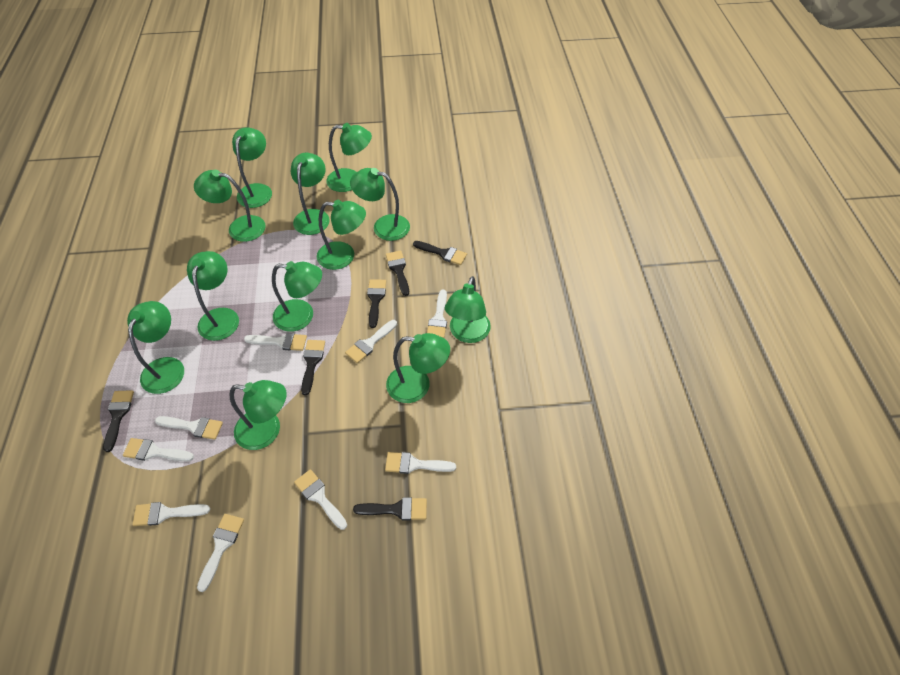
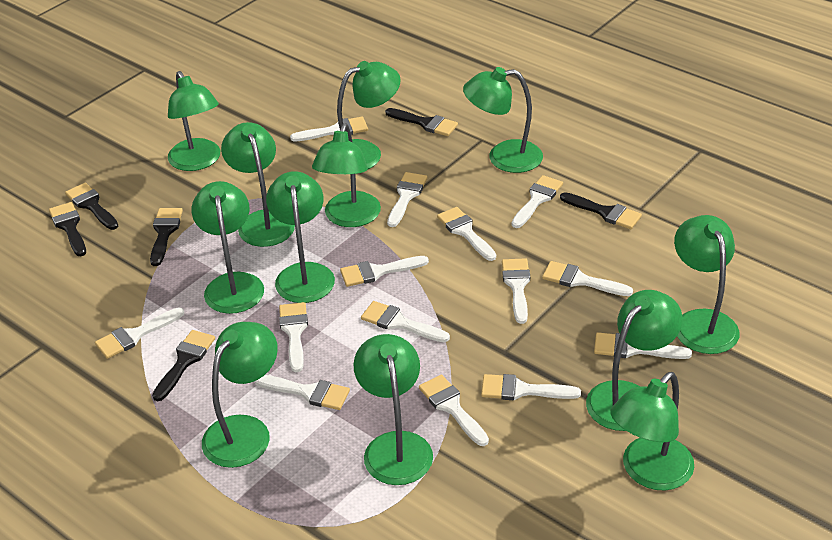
white brush: 9 -> 14

